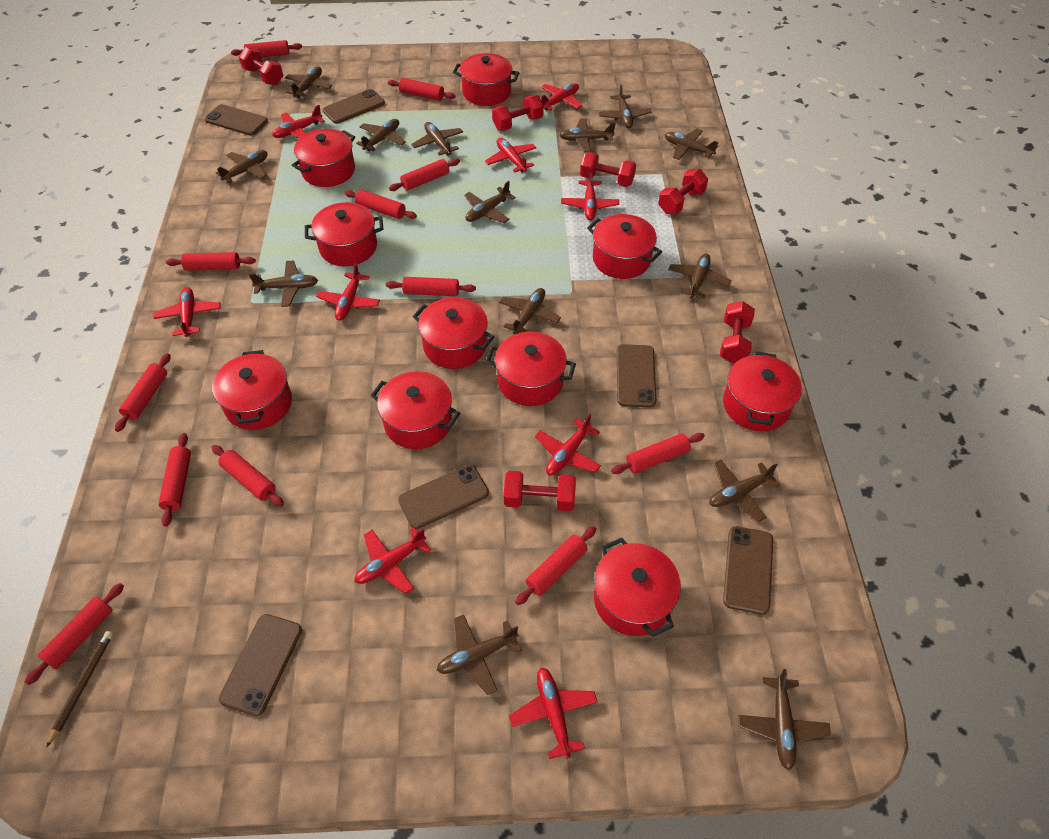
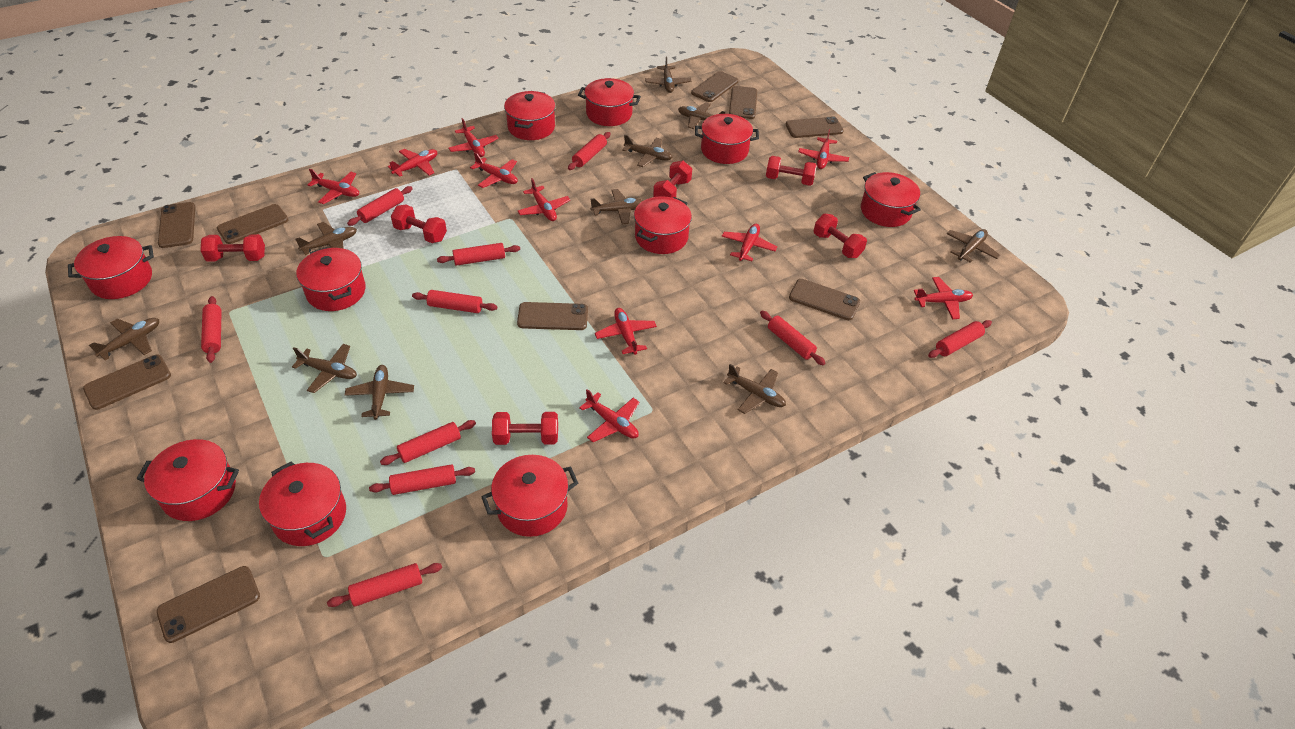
brown pencil: 1 -> 0
brown phone: 6 -> 9
brown plane: 14 -> 10
red plane: 9 -> 10
red rolling pin: 12 -> 10

